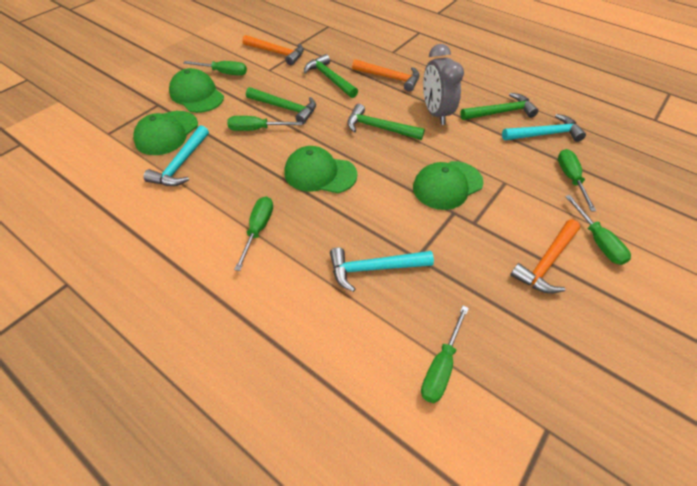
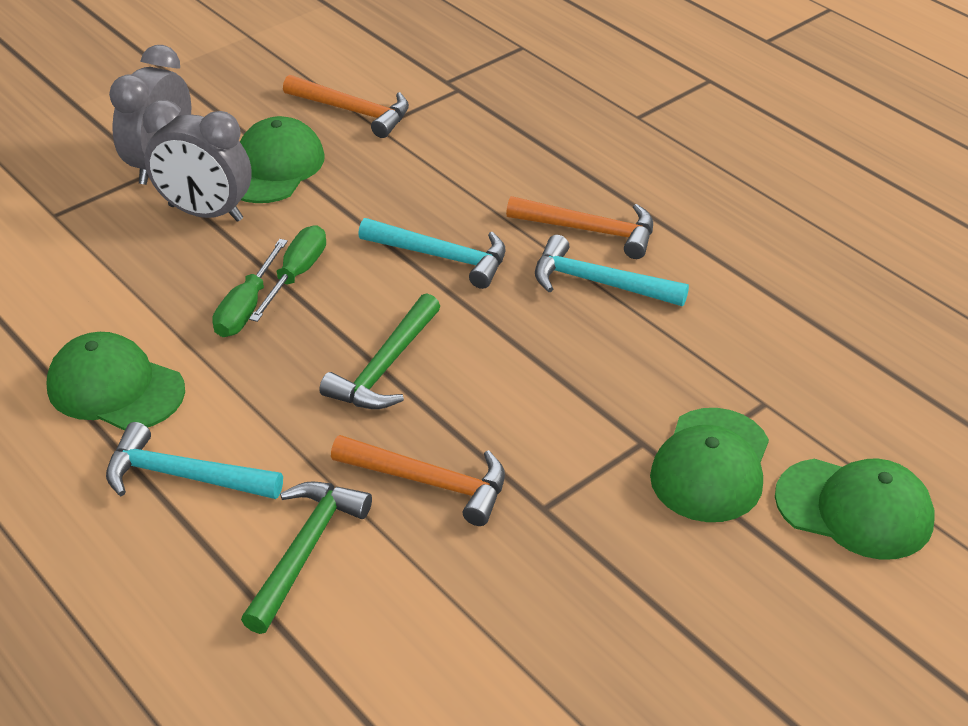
green hammer: 4 -> 2
green screwdriver: 6 -> 2
grey clock: 1 -> 2

